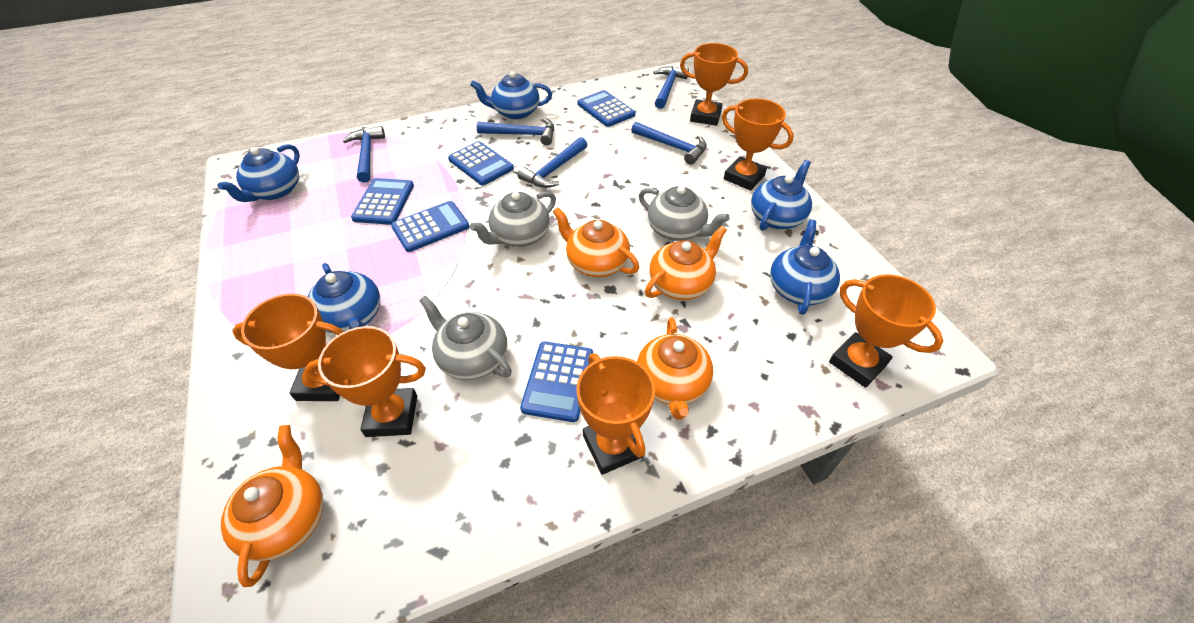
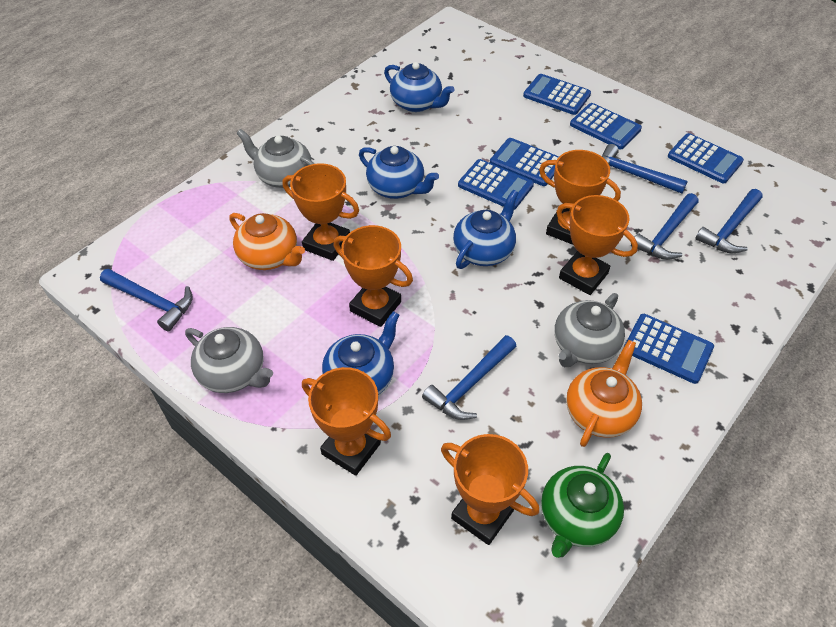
blue calculator: 5 -> 6
blue teapot: 5 -> 4
green teapot: 0 -> 1
orange teapot: 4 -> 2

